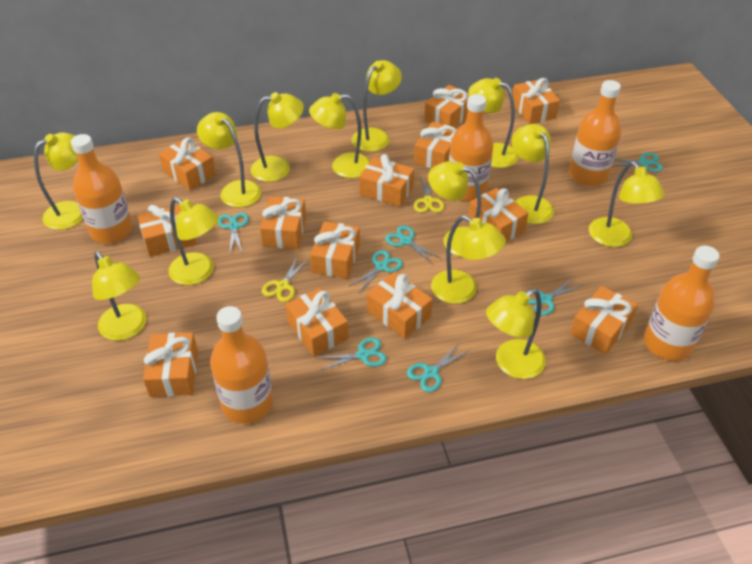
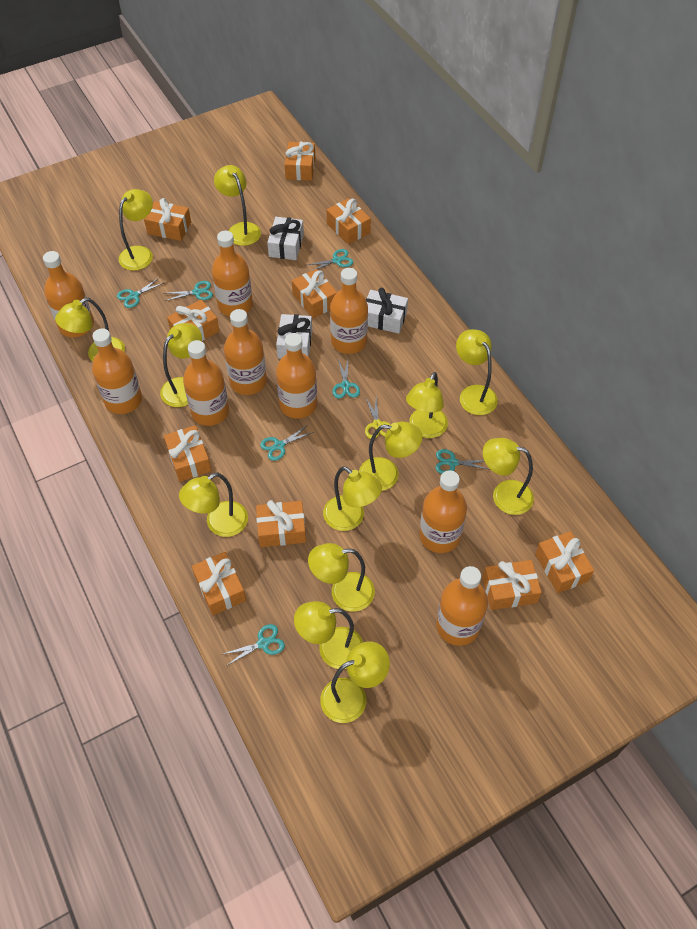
orange bottle: 5 -> 9
orange gift: 13 -> 10
white gift: 0 -> 3
yellow scissors: 2 -> 1

